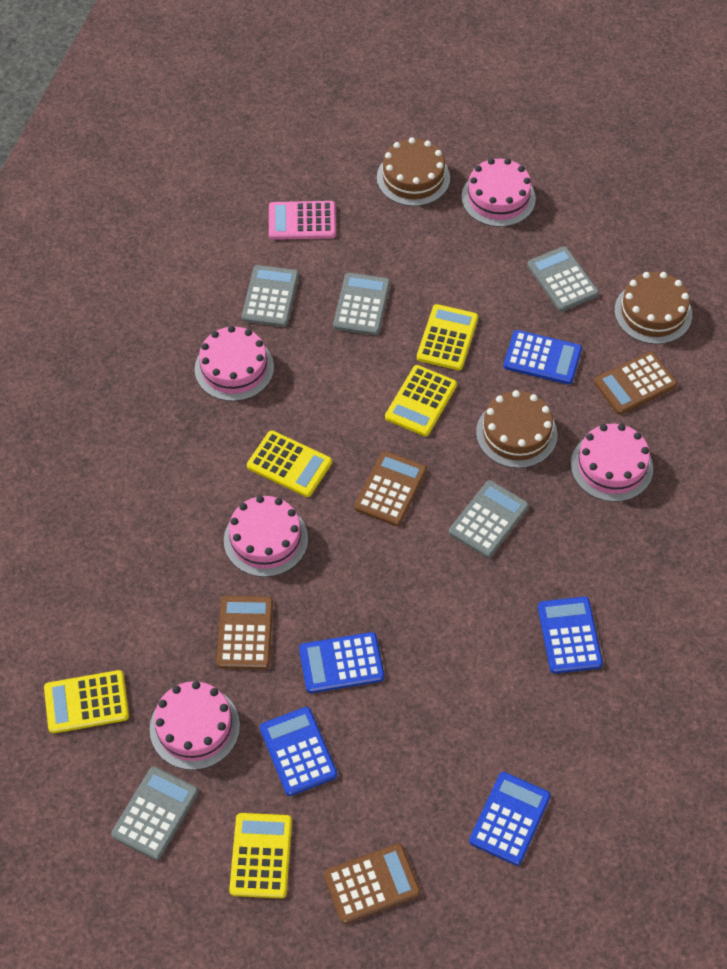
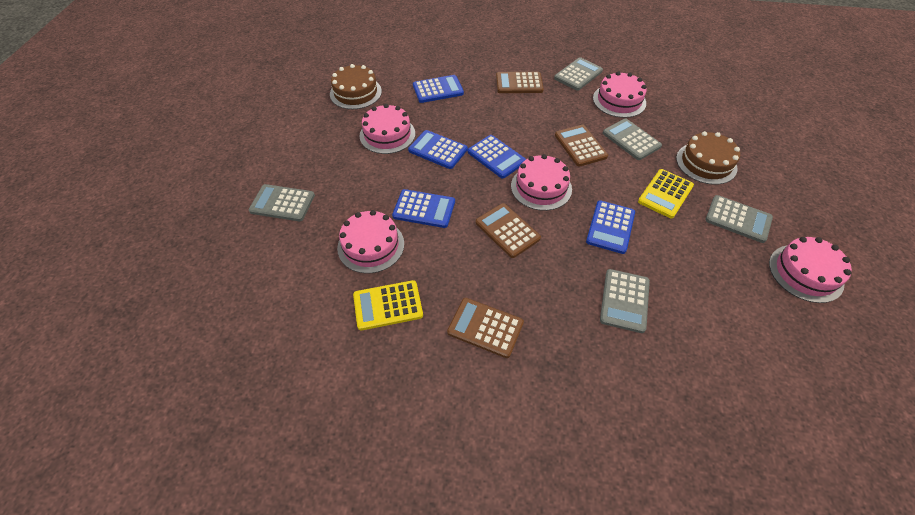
brown cake: 3 -> 2
pink calculator: 1 -> 0
yellow calculator: 5 -> 2

